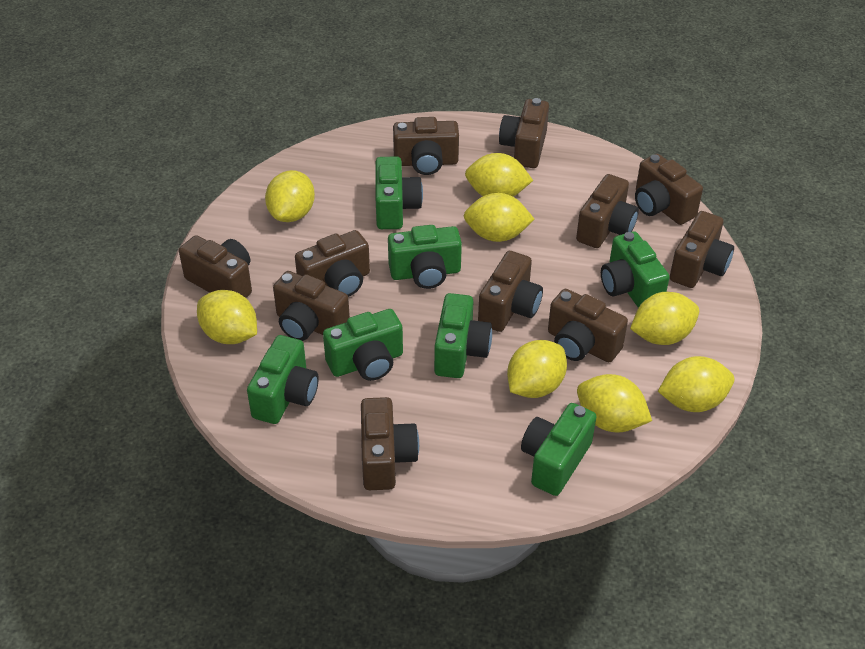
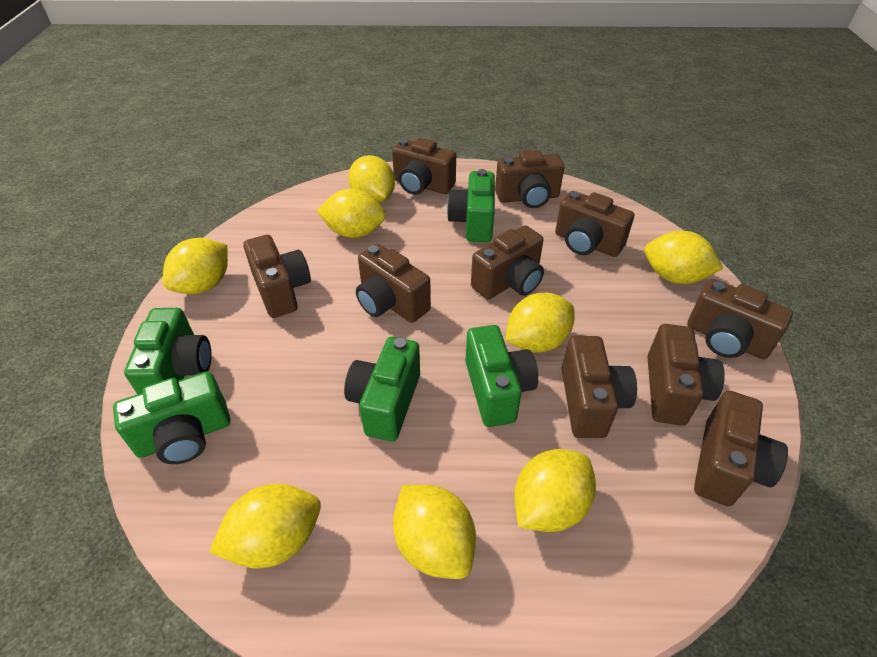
brown camera: 11 -> 10
green camera: 7 -> 5

